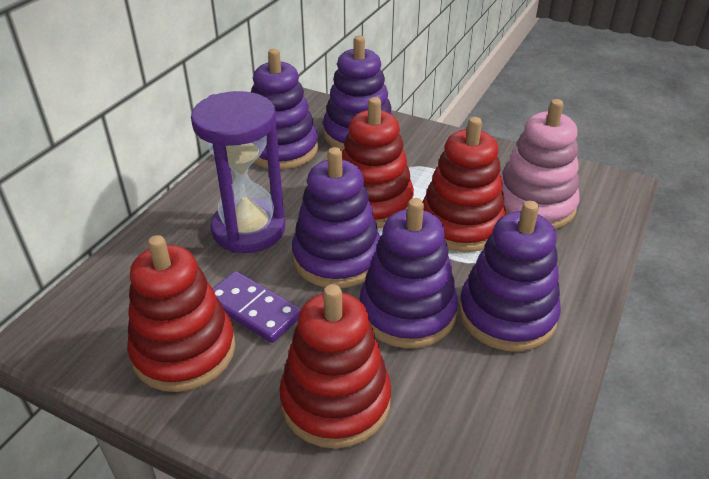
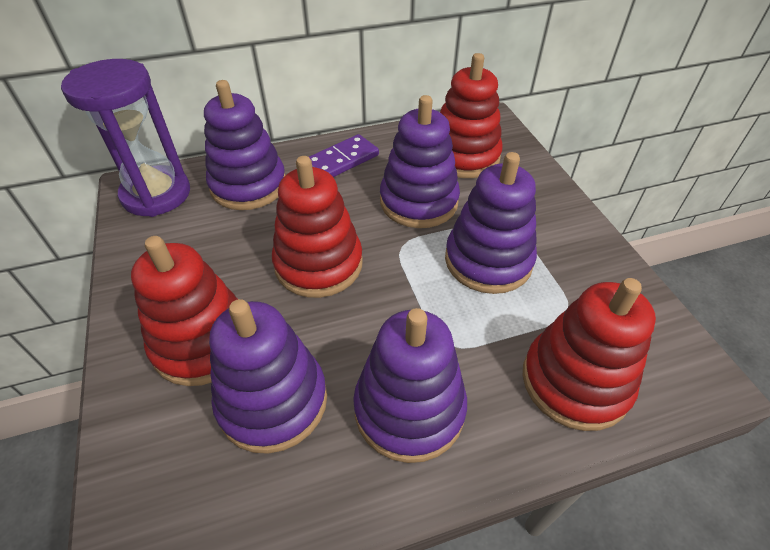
pink stacking toy: 1 -> 0

